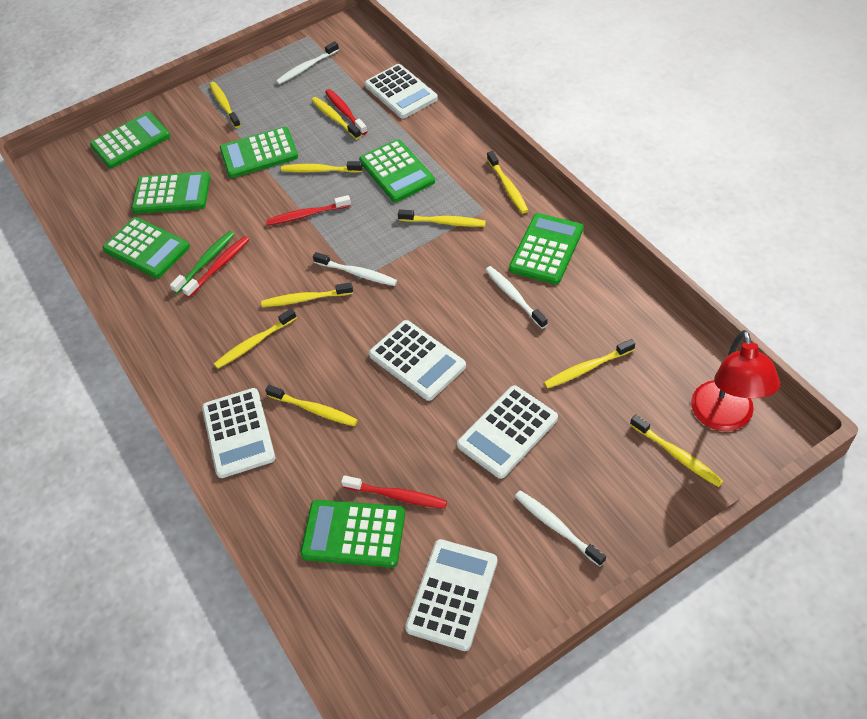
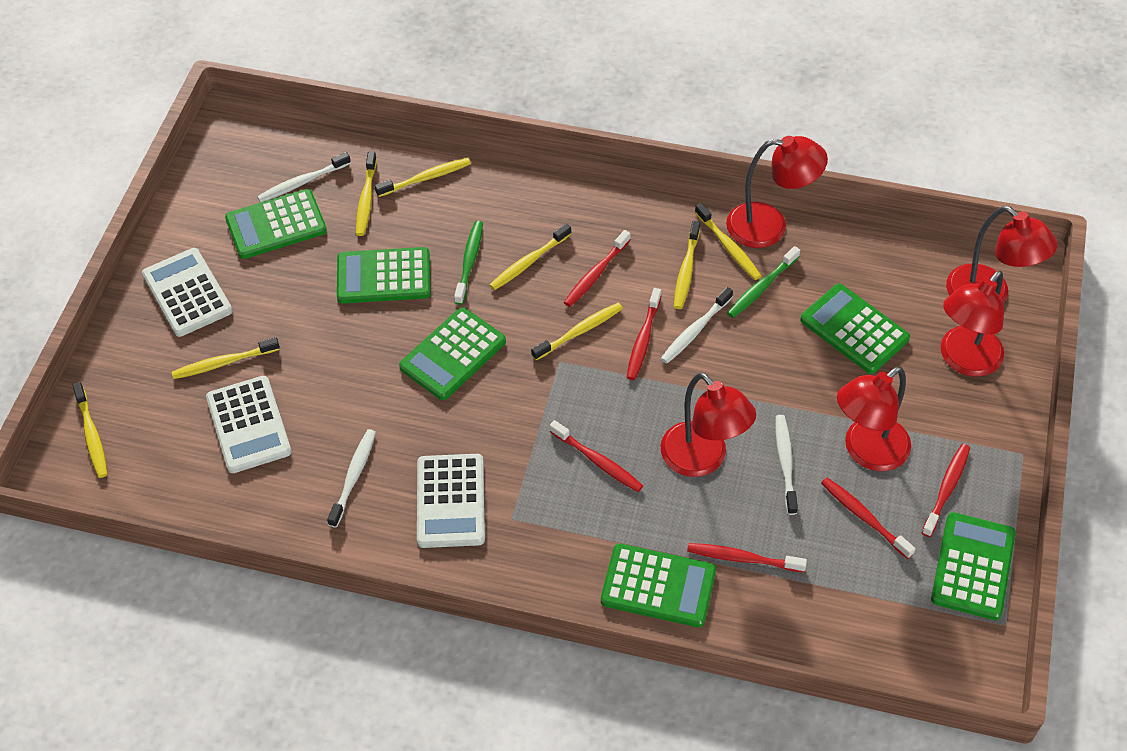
green calculator: 7 -> 6
green toothbrush: 1 -> 2
red lamp: 1 -> 5
red toothbrush: 4 -> 6
white calculator: 5 -> 3
yellow toothbrush: 10 -> 8

